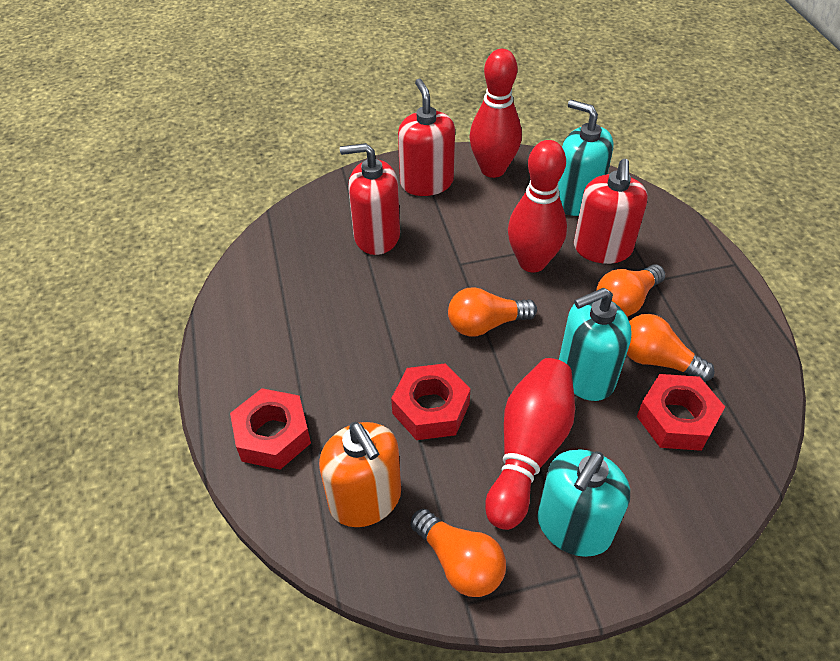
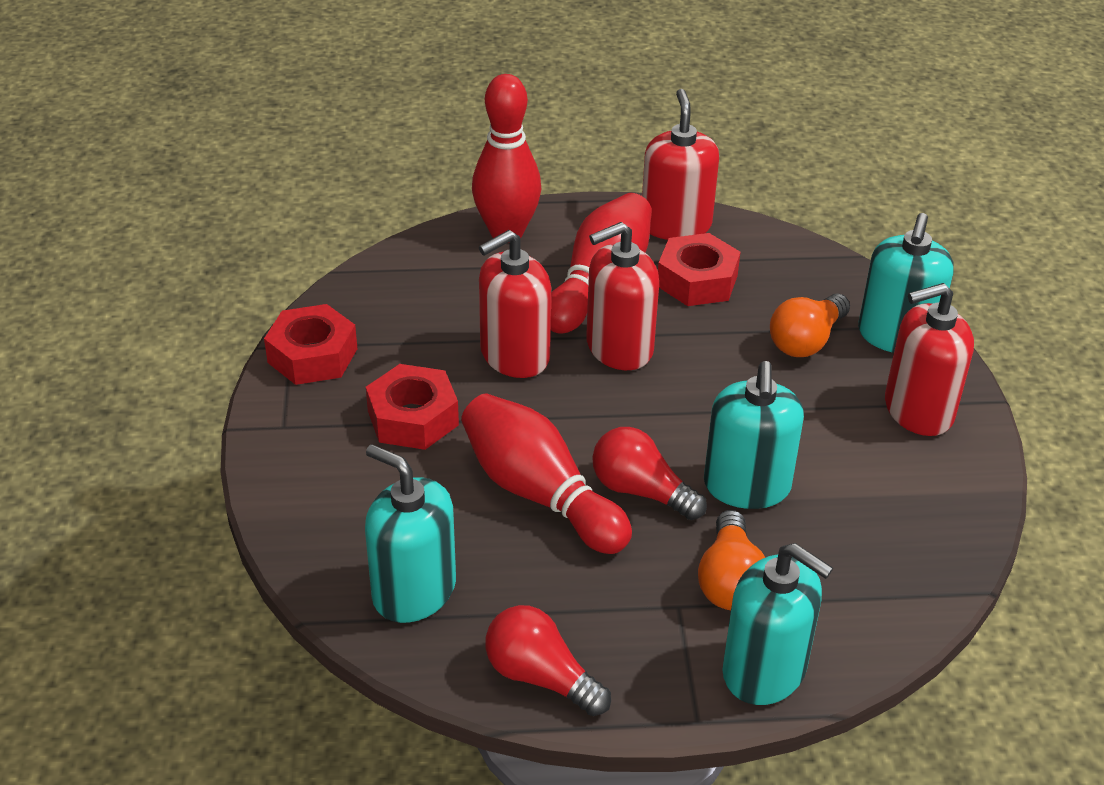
orange light bulb: 4 -> 2
orange soap dispenser: 1 -> 0
red light bulb: 0 -> 2
red soap dispenser: 3 -> 4
turquoise soap dispenser: 3 -> 4

